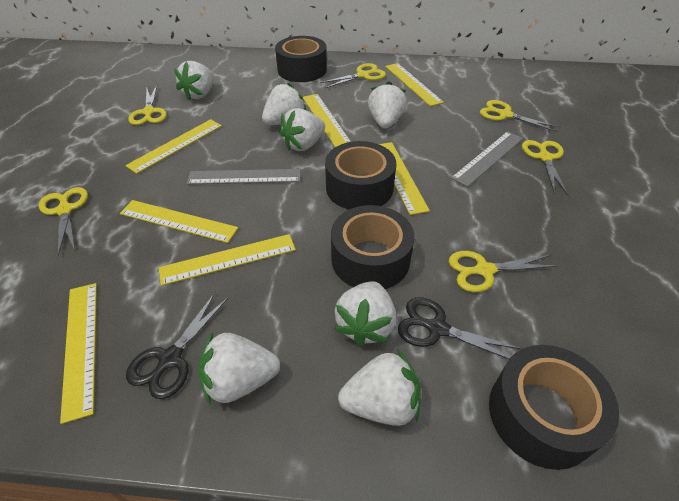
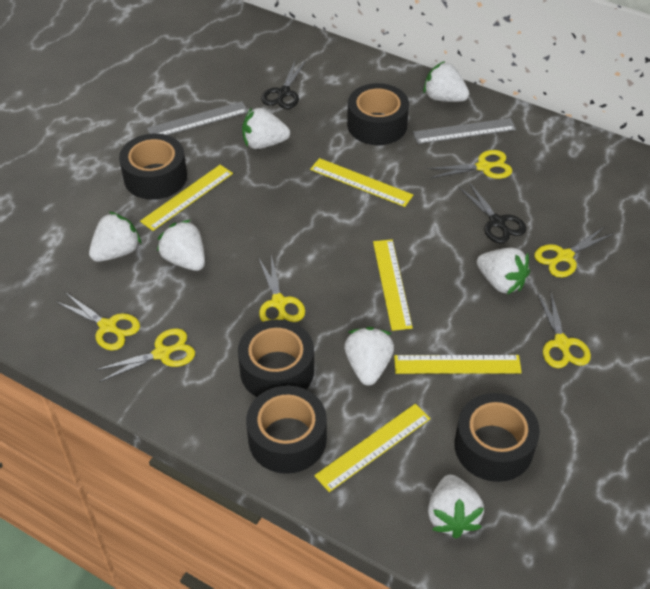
black tape: 4 -> 5
yellow ruler: 7 -> 5

